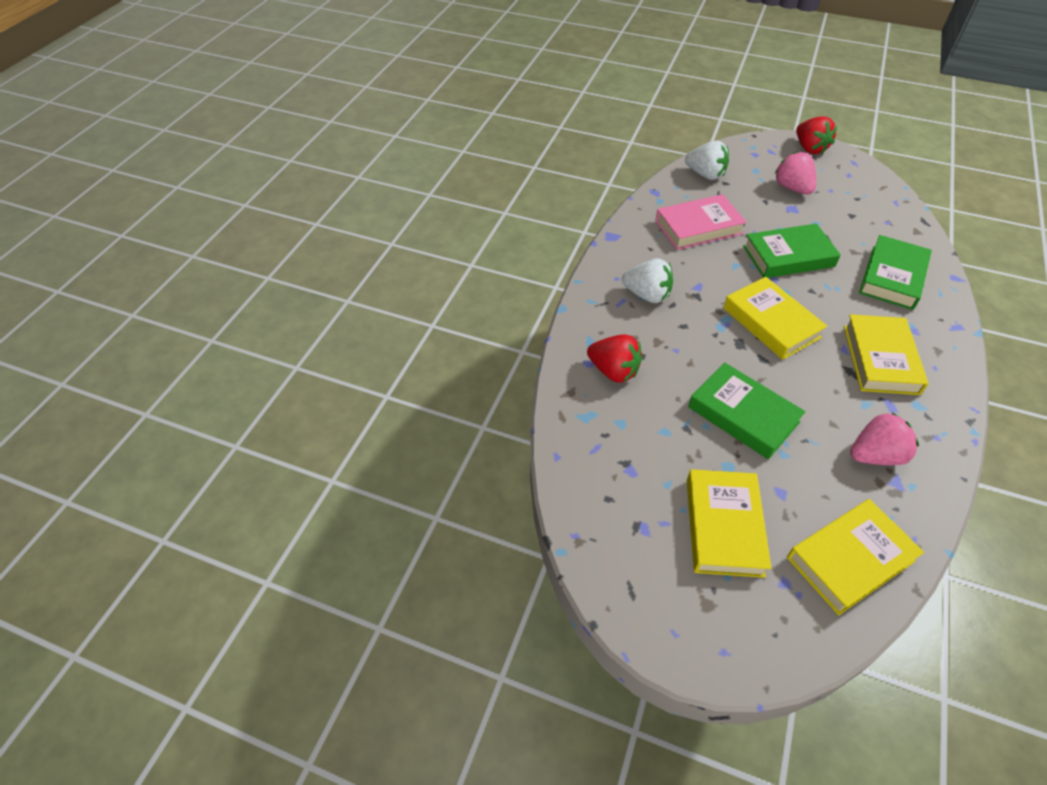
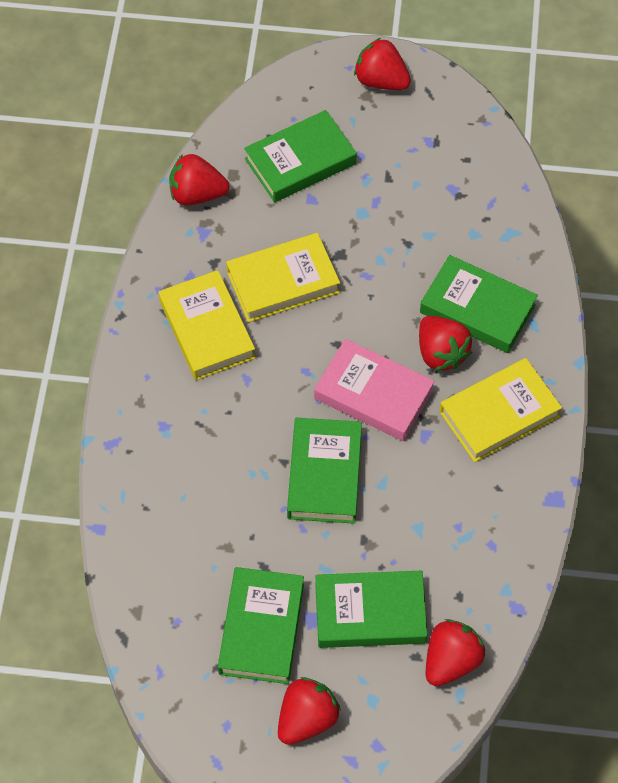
green book: 3 -> 5
pink strawberry: 2 -> 0
red strawberry: 2 -> 5
white strawberry: 2 -> 0
yellow book: 4 -> 3

